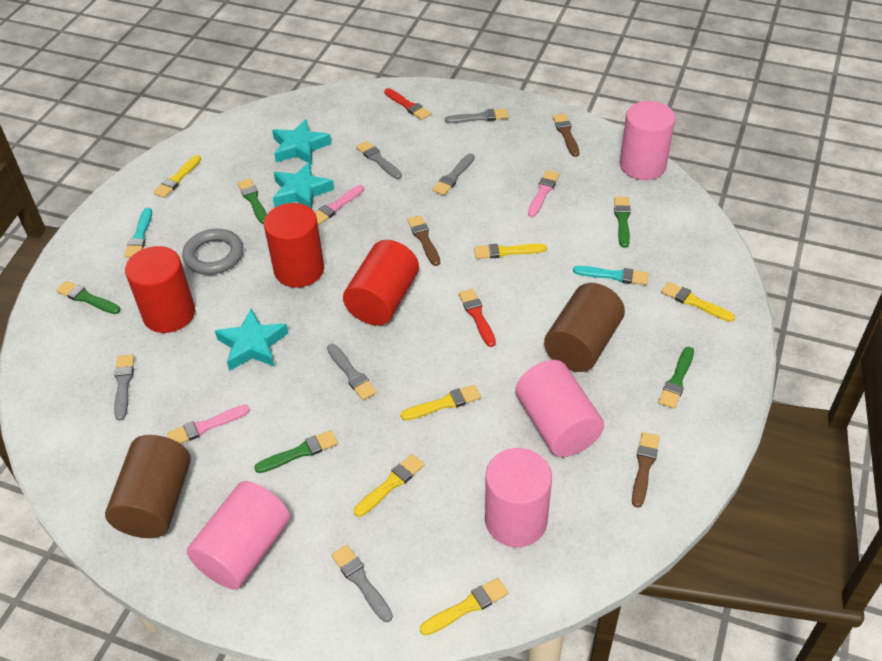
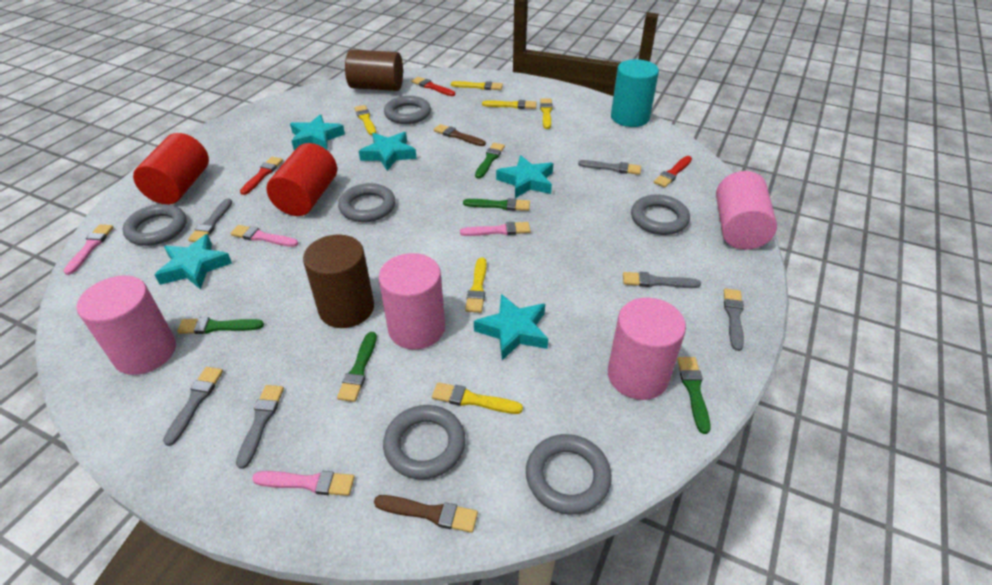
brown brush: 3 -> 2
grey ring: 1 -> 6
pink brush: 3 -> 4
red brush: 2 -> 3
red cylinder: 3 -> 2
turquoise brush: 2 -> 0
turquoise cylinder: 0 -> 1
turquoise star: 3 -> 5

